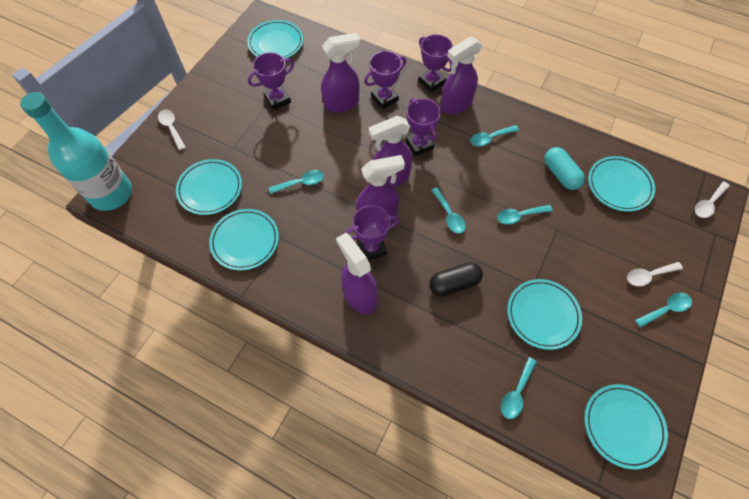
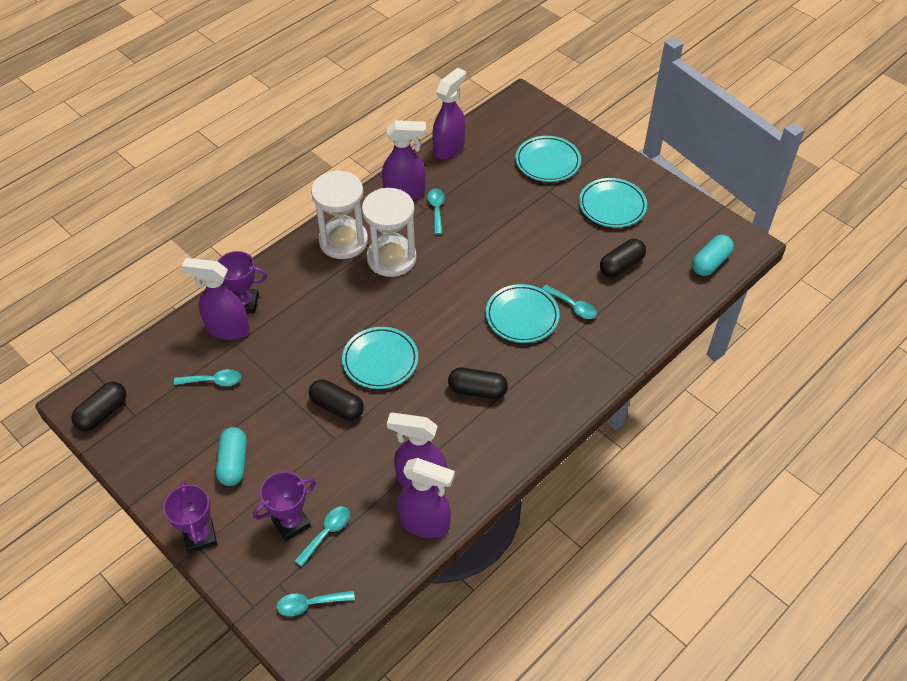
black capsule: 1 -> 4
purple trophy: 5 -> 3
turquoise bottle: 1 -> 0
turquoise capsule: 1 -> 2
turquoise plate: 6 -> 4
turquoise spoon: 6 -> 5
white hourglass: 0 -> 2
white spoon: 3 -> 0

